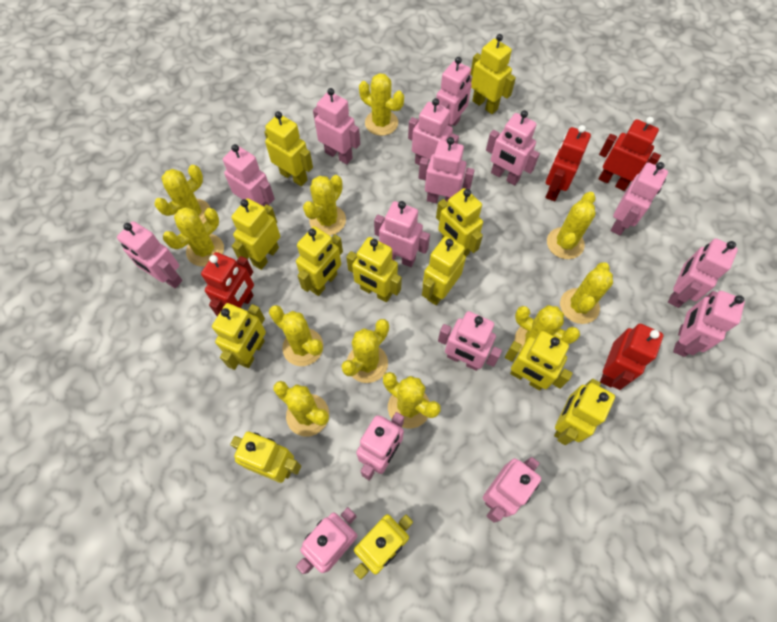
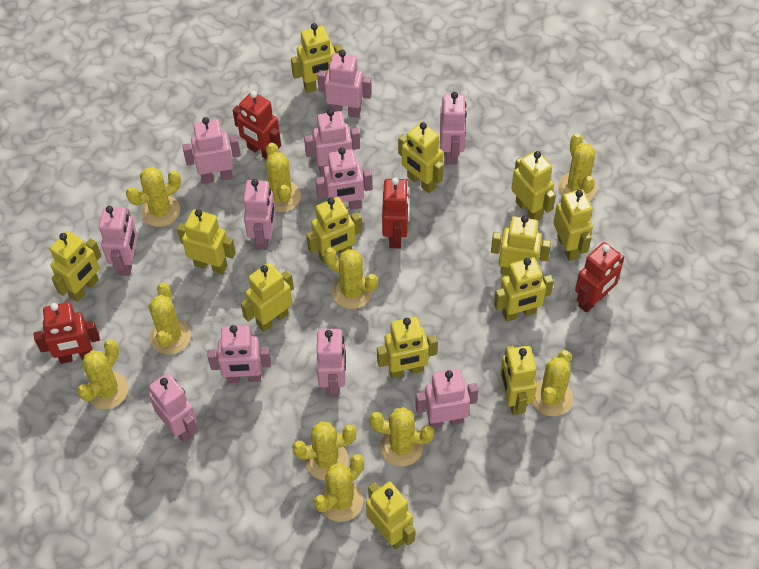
pink robot: 15 -> 11
yellow cactus: 11 -> 10
yellow robot: 12 -> 13

